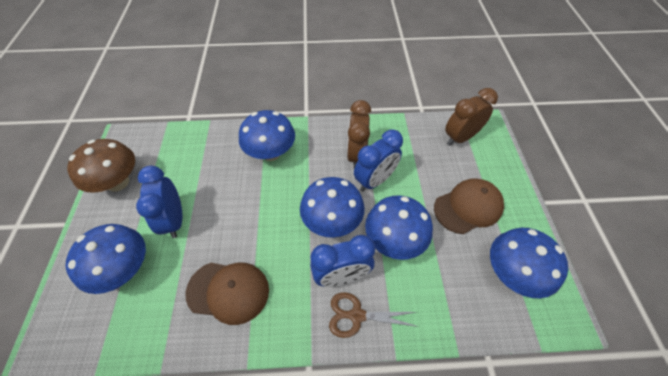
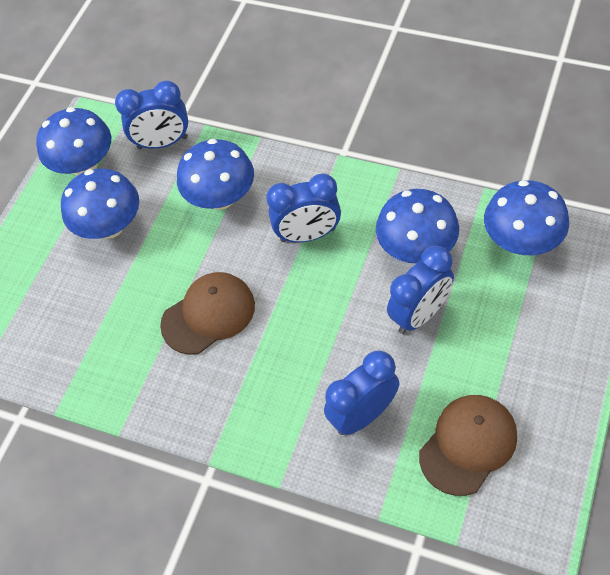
blue clock: 3 -> 4
brown clock: 2 -> 0
brown mushroom: 1 -> 0
brown scissors: 1 -> 0

